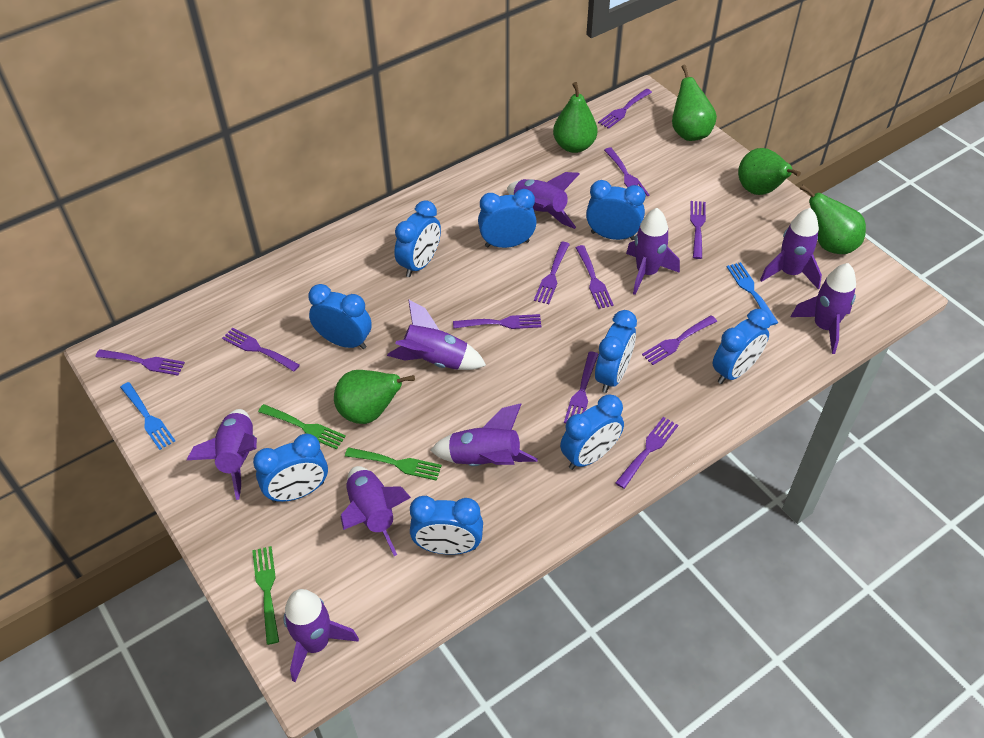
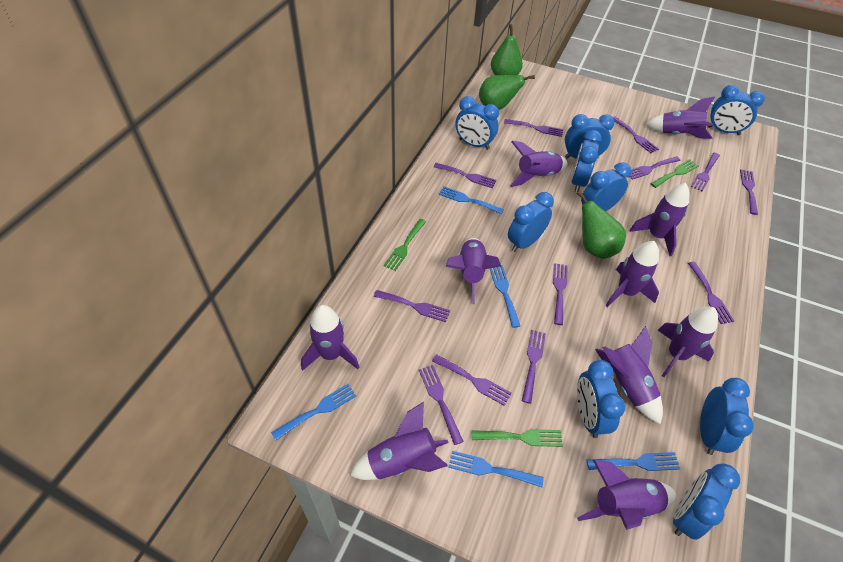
blue fork: 2 -> 5
green pear: 5 -> 3
purple fork: 11 -> 12
purple rocket: 9 -> 10

